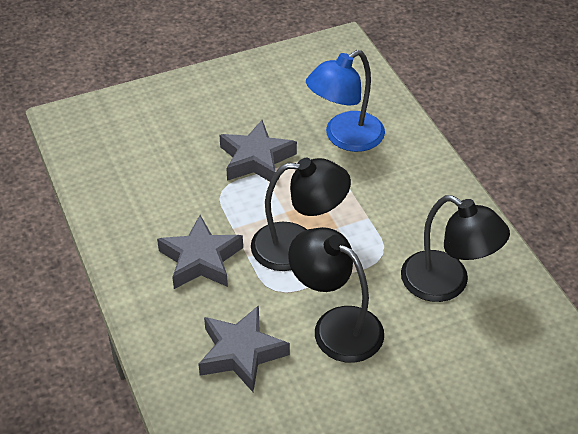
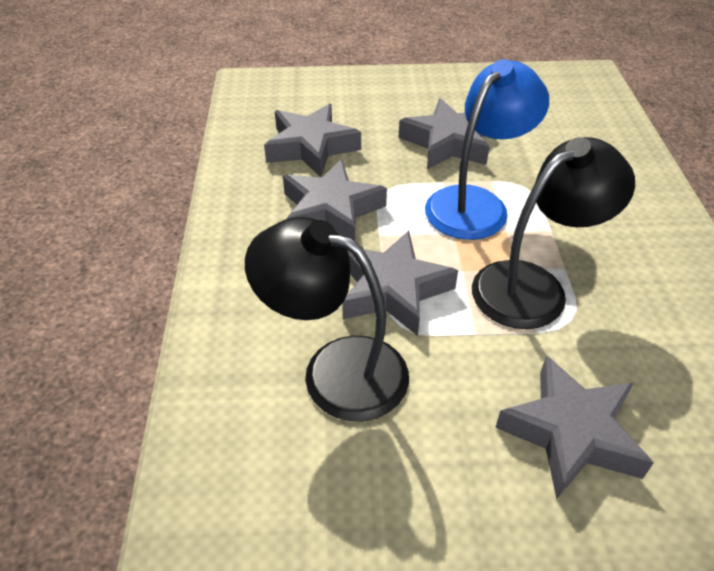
black lamp: 3 -> 2
grey star: 3 -> 5

